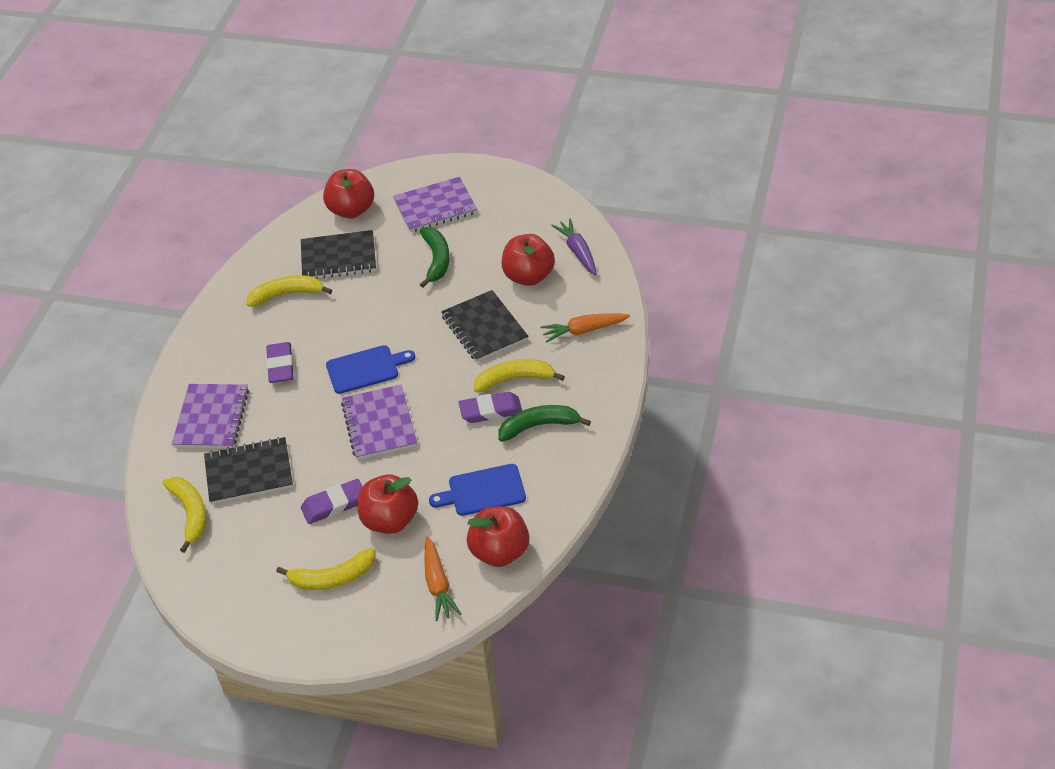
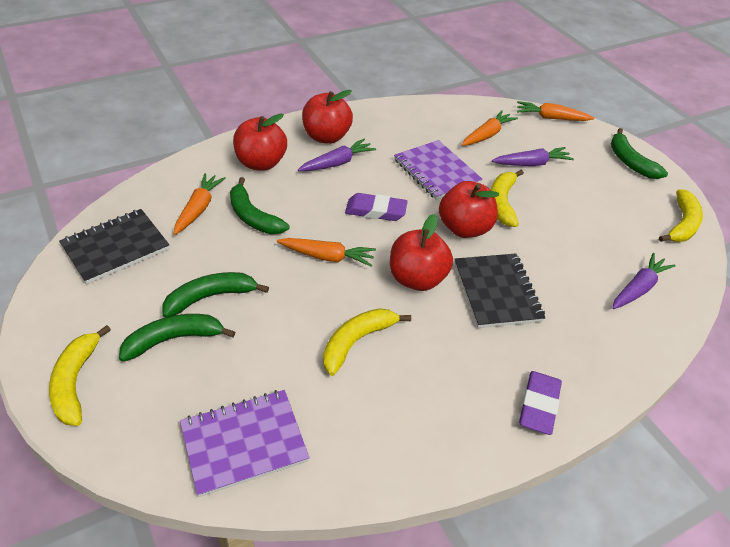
black notebook: 3 -> 2
blue cutting board: 2 -> 0
green banana: 2 -> 4
orange carrot: 2 -> 4
purple carrot: 1 -> 3
purple eraser: 3 -> 2
purple notebook: 3 -> 2

